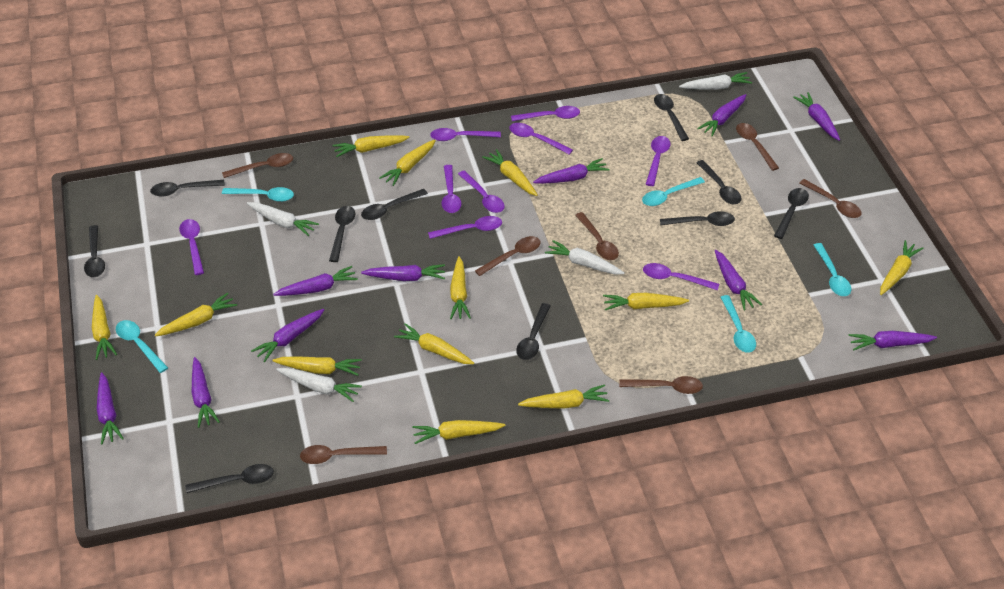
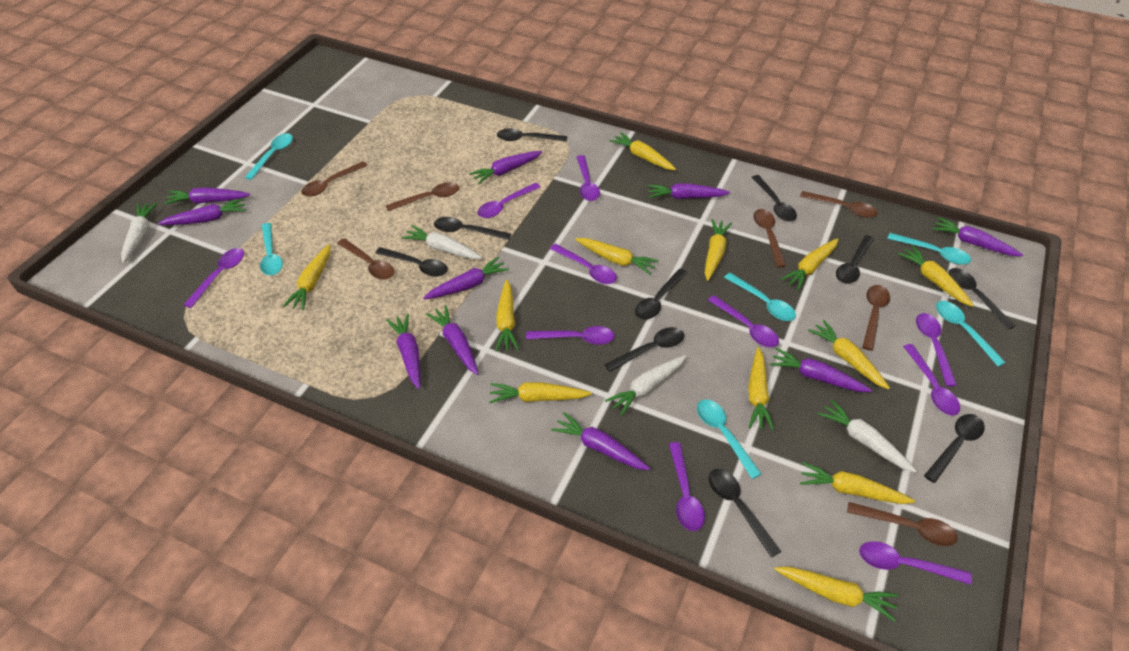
purple spoon: 9 -> 10
turquoise spoon: 5 -> 6

